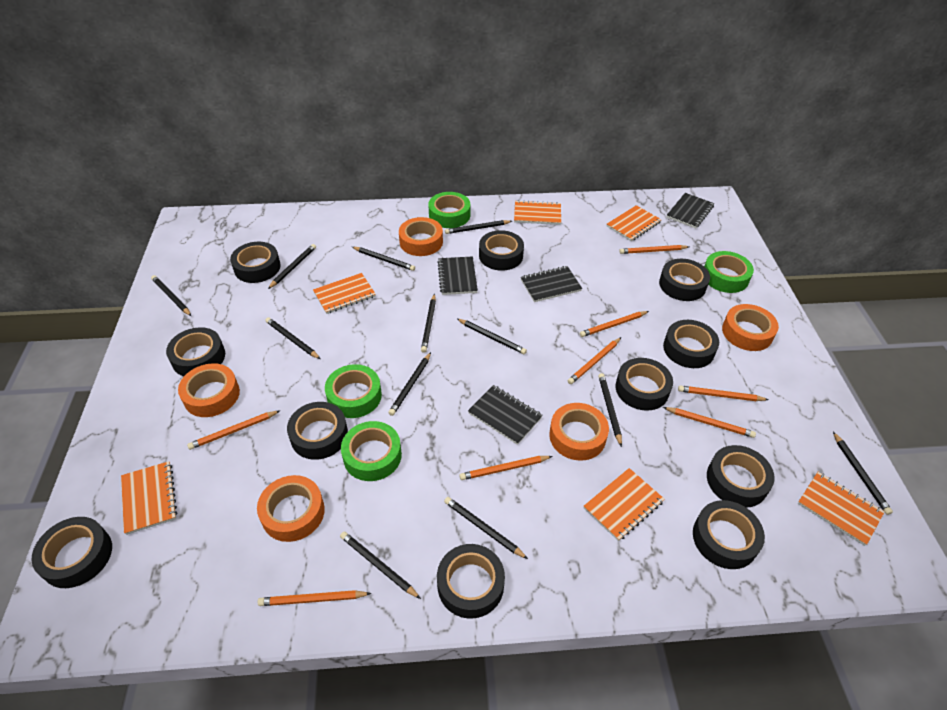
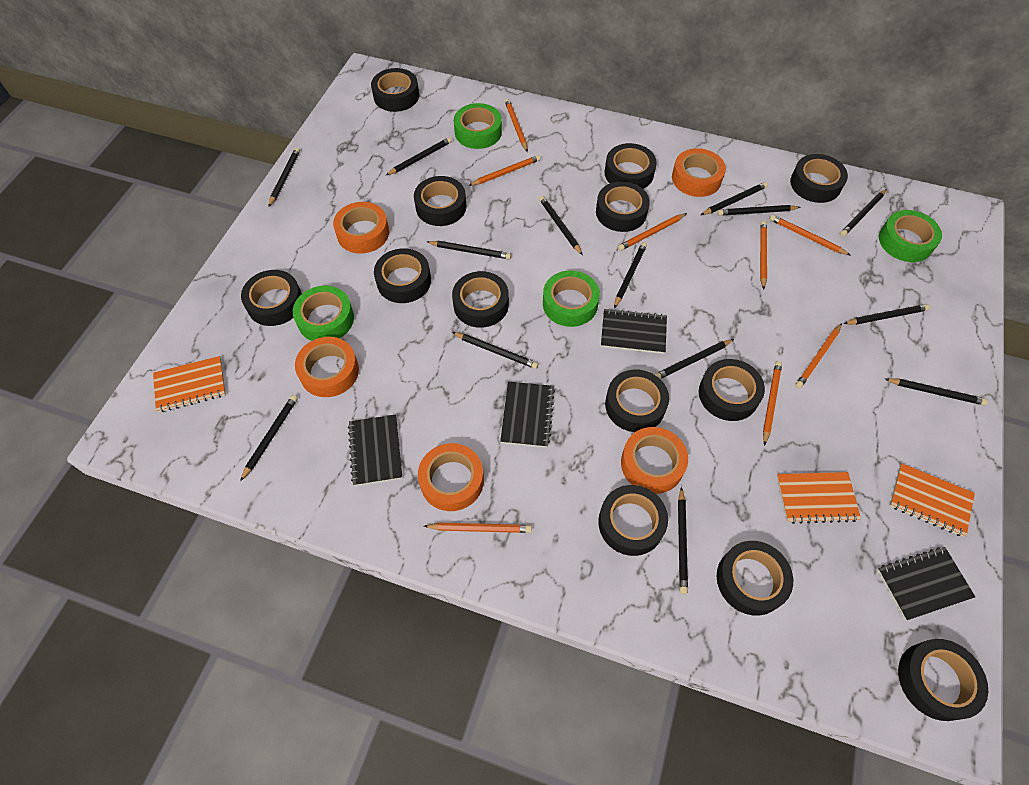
black pencil: 12 -> 14
black tape: 11 -> 13
orange notebook: 6 -> 3

